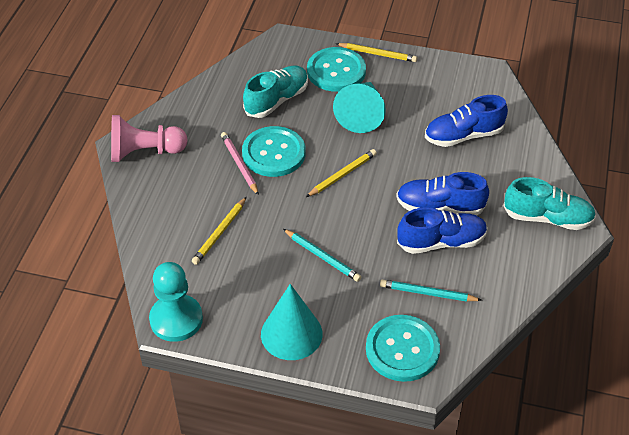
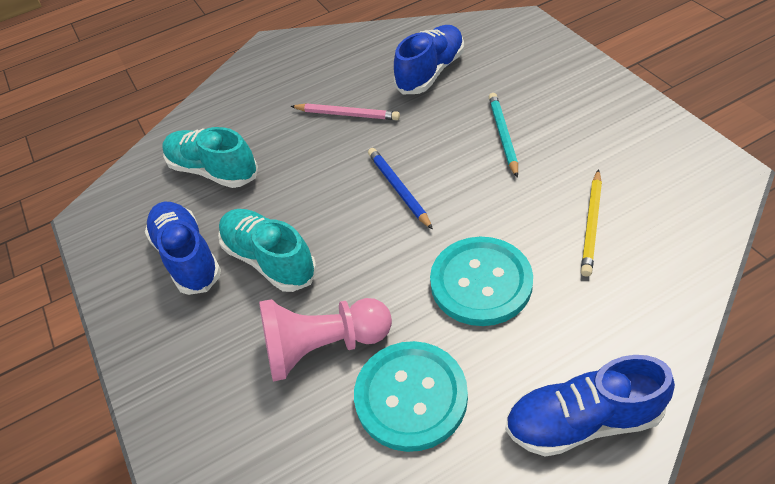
blue pencil: 0 -> 1
turquoise button: 3 -> 2
turquoise cone: 2 -> 0
turquoise pawn: 1 -> 0
turquoise pencil: 2 -> 1
yellow pencil: 3 -> 1

